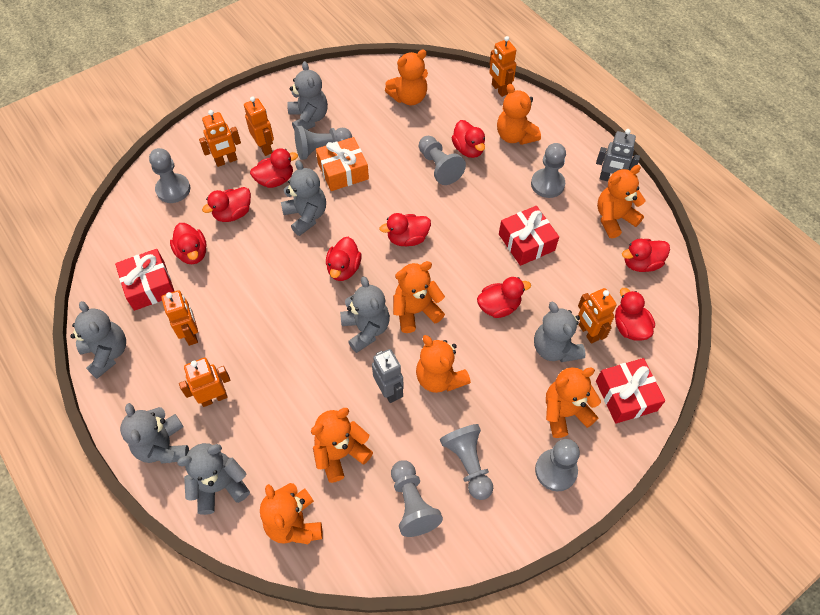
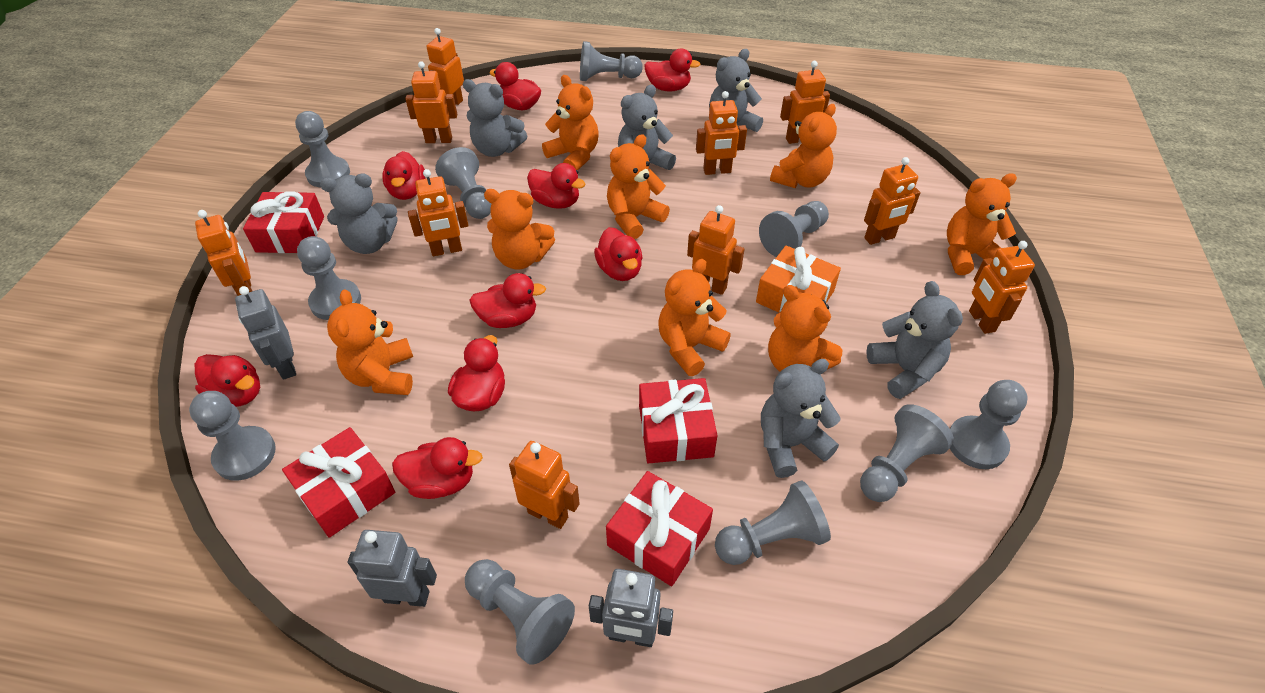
grey pawn: 7 -> 10
grey robot: 2 -> 3
grey teddy bear: 7 -> 6
orange robot: 6 -> 10
red gift: 3 -> 4

